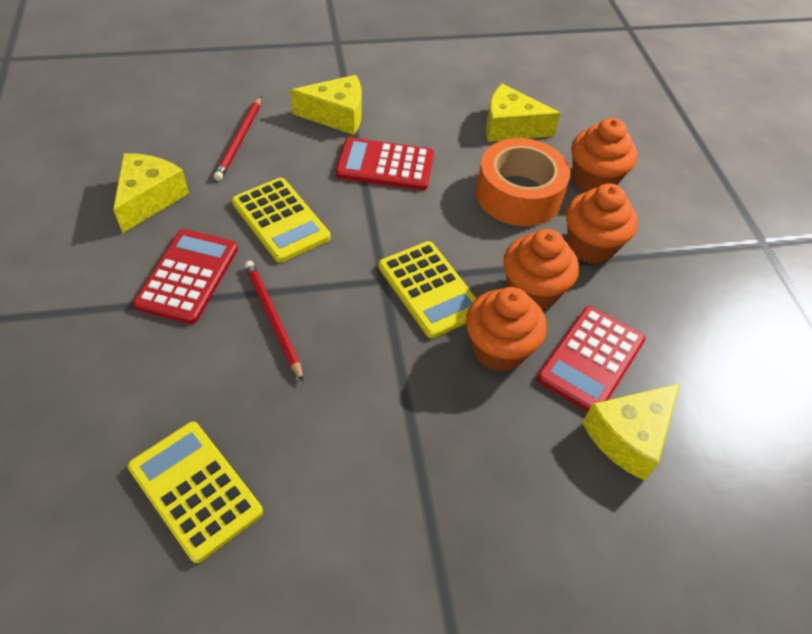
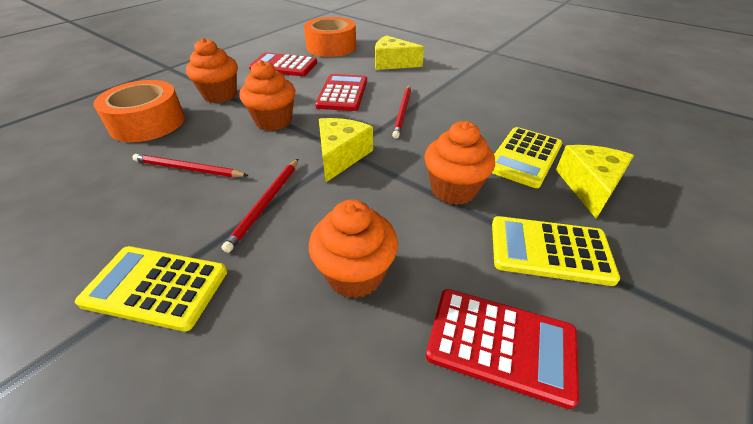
orange tape: 1 -> 2
red pencil: 2 -> 3
yellow cheese: 4 -> 3

